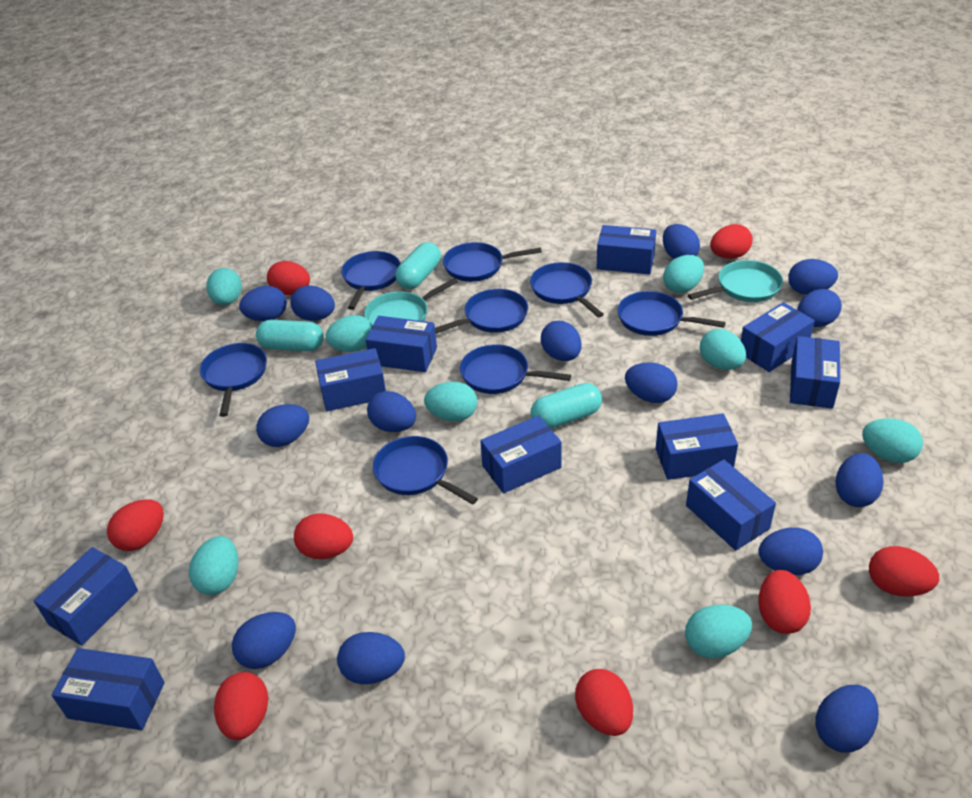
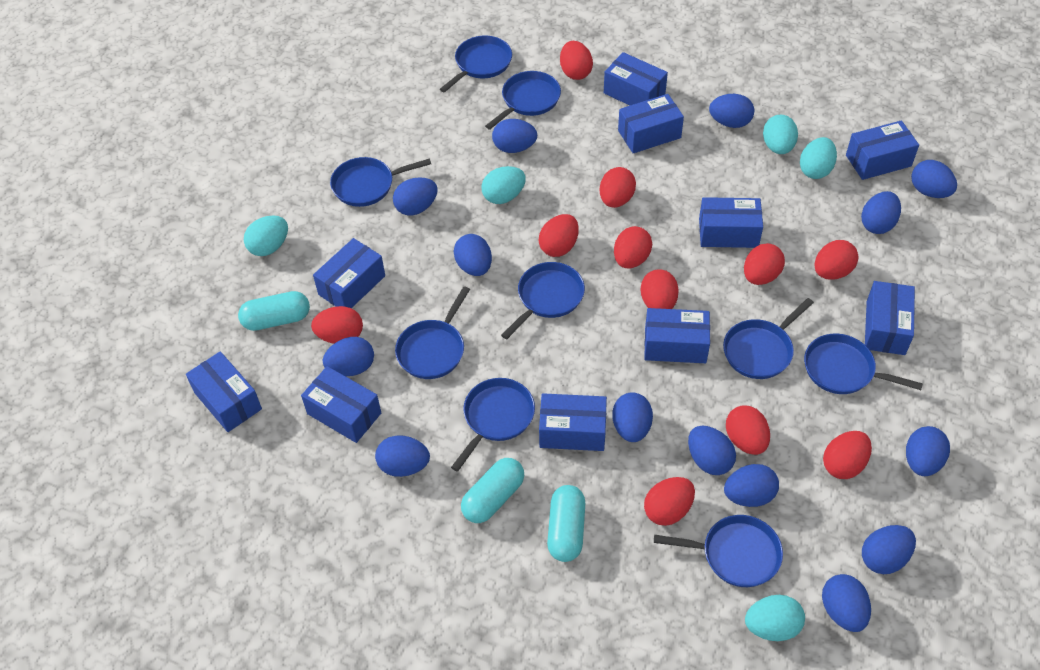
blue pan: 8 -> 9
red egg: 8 -> 11
turquoise egg: 8 -> 5
turquoise pan: 2 -> 0

